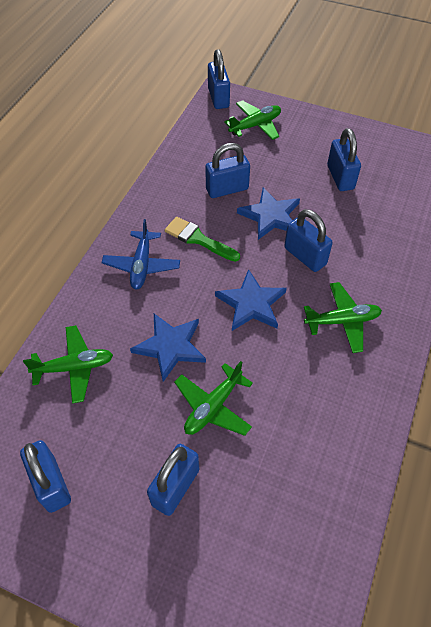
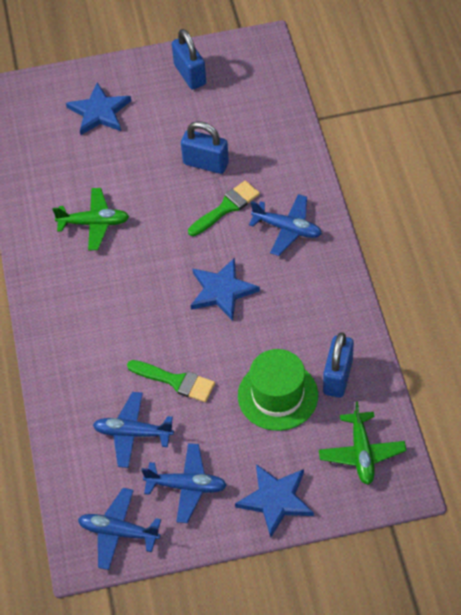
blue padlock: 6 -> 3
blue plane: 1 -> 4
green brush: 1 -> 2
green hat: 0 -> 1
green plane: 4 -> 2

